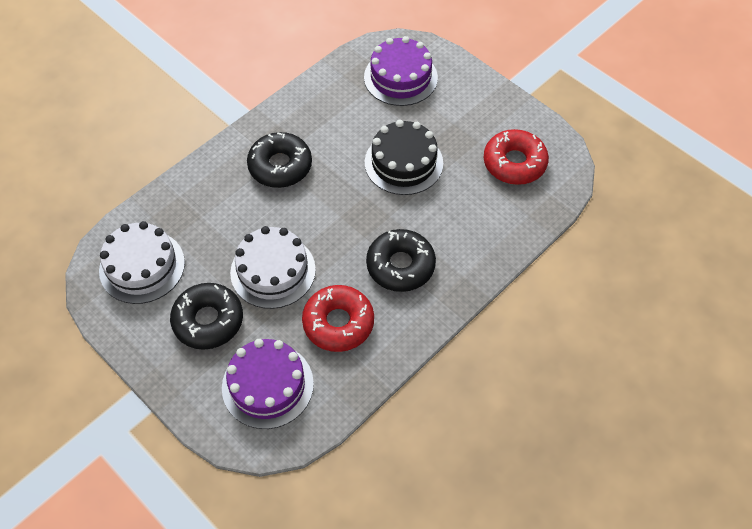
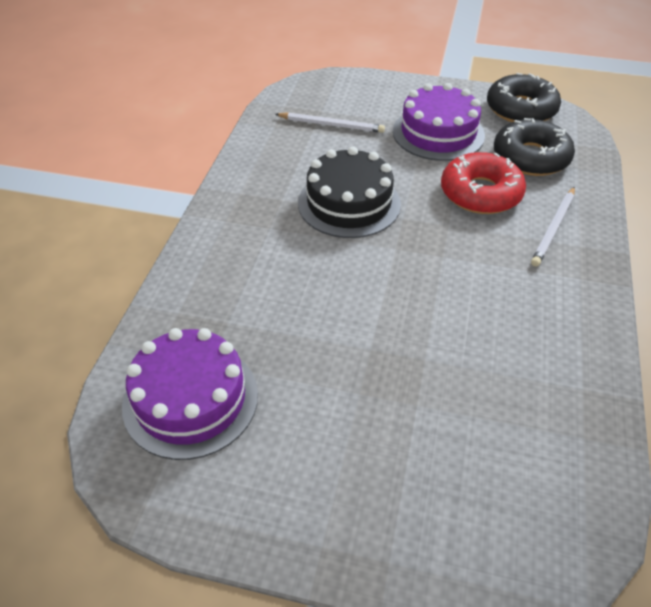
black donut: 3 -> 2
red donut: 2 -> 1
white cake: 2 -> 0
white pencil: 0 -> 2

